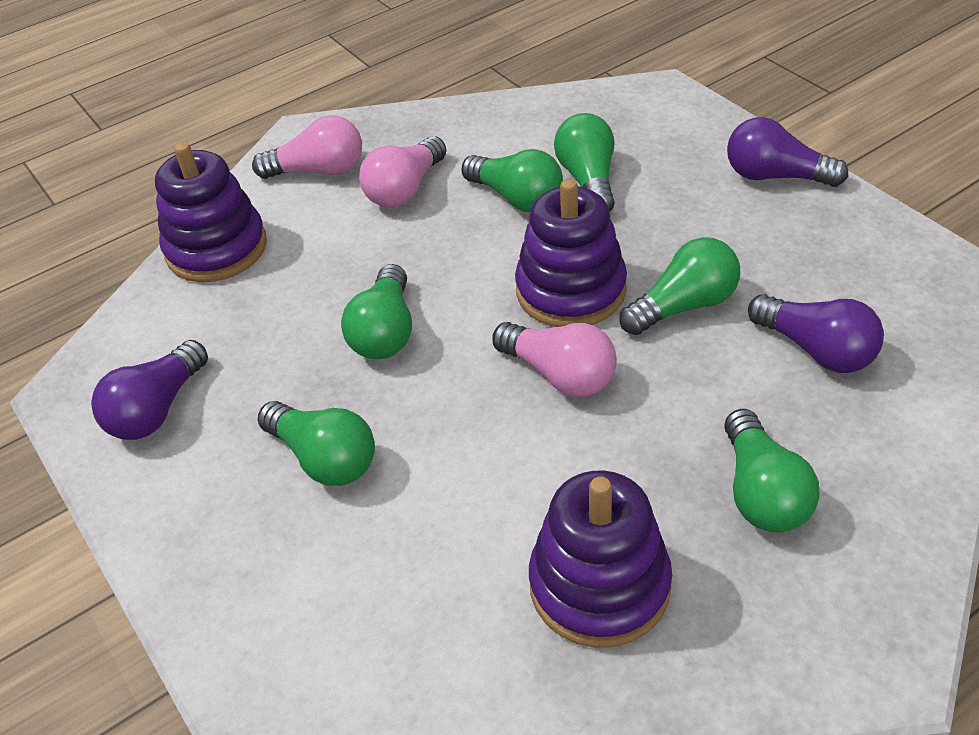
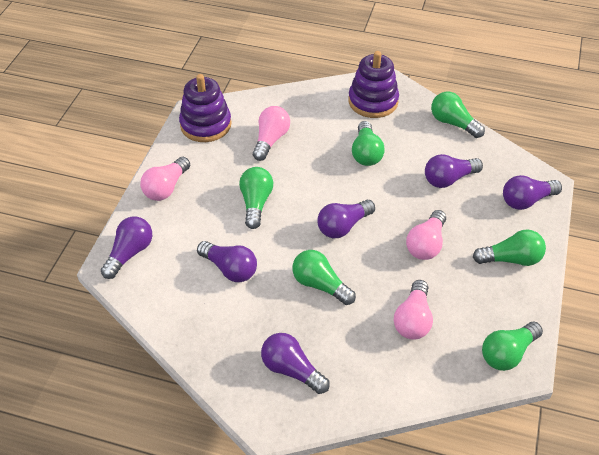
pink light bulb: 3 -> 4
purple light bulb: 3 -> 6
purple stacking toy: 3 -> 2

